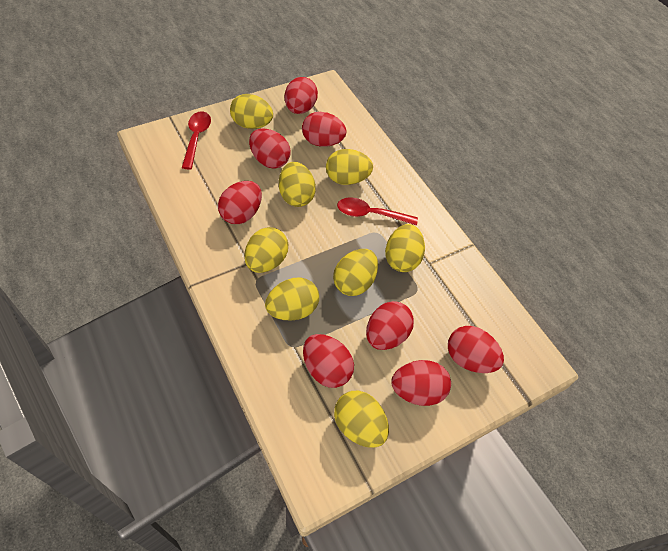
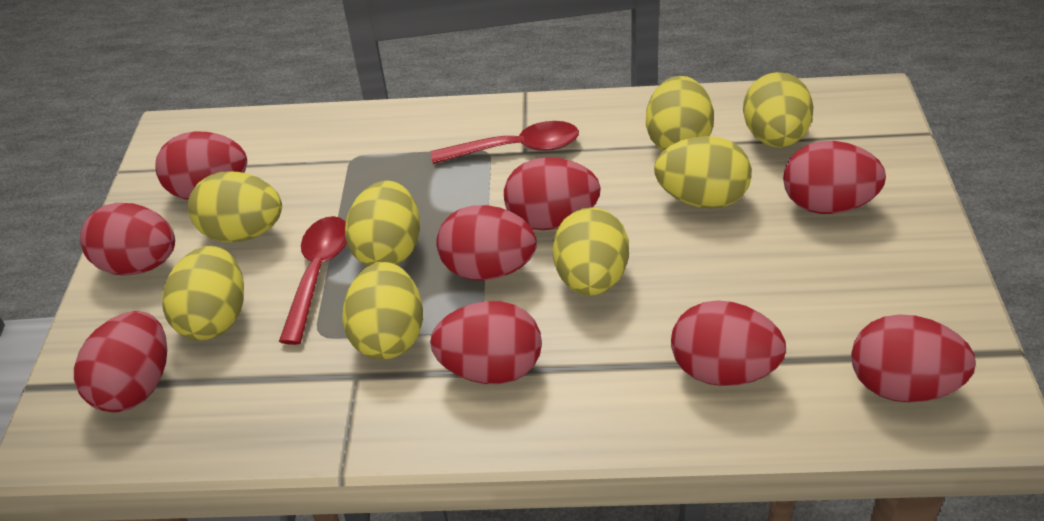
red egg: 8 -> 9

